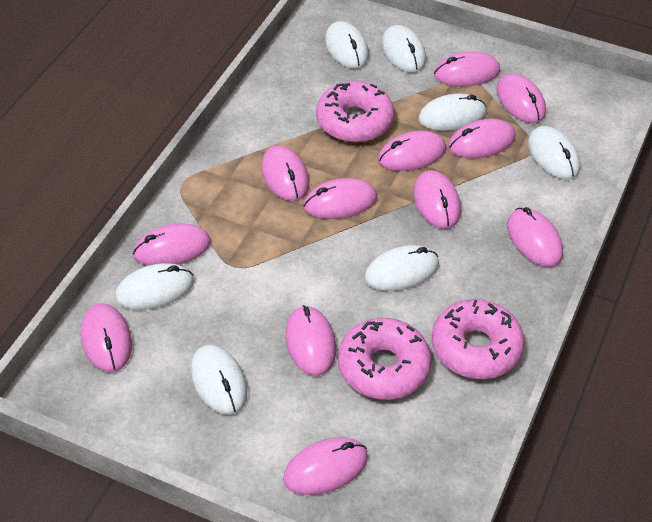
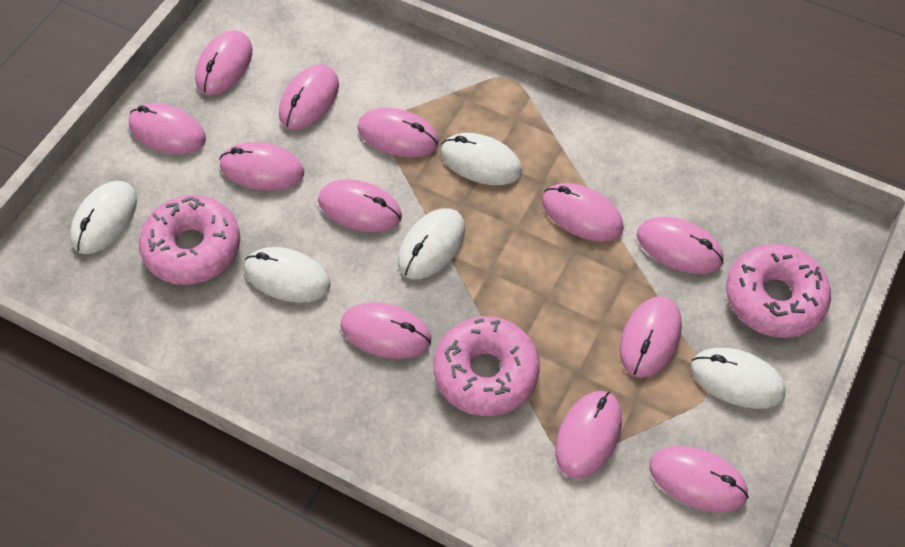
white mouse: 7 -> 5

